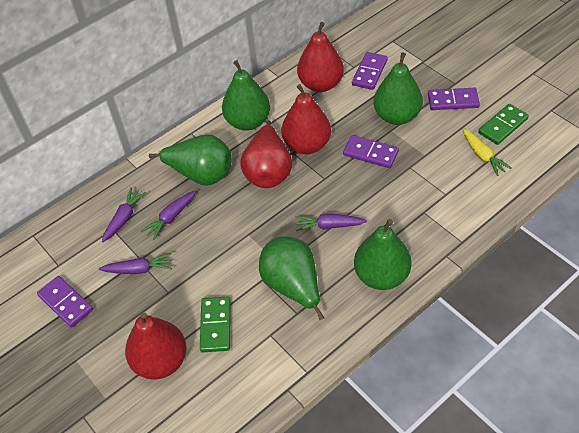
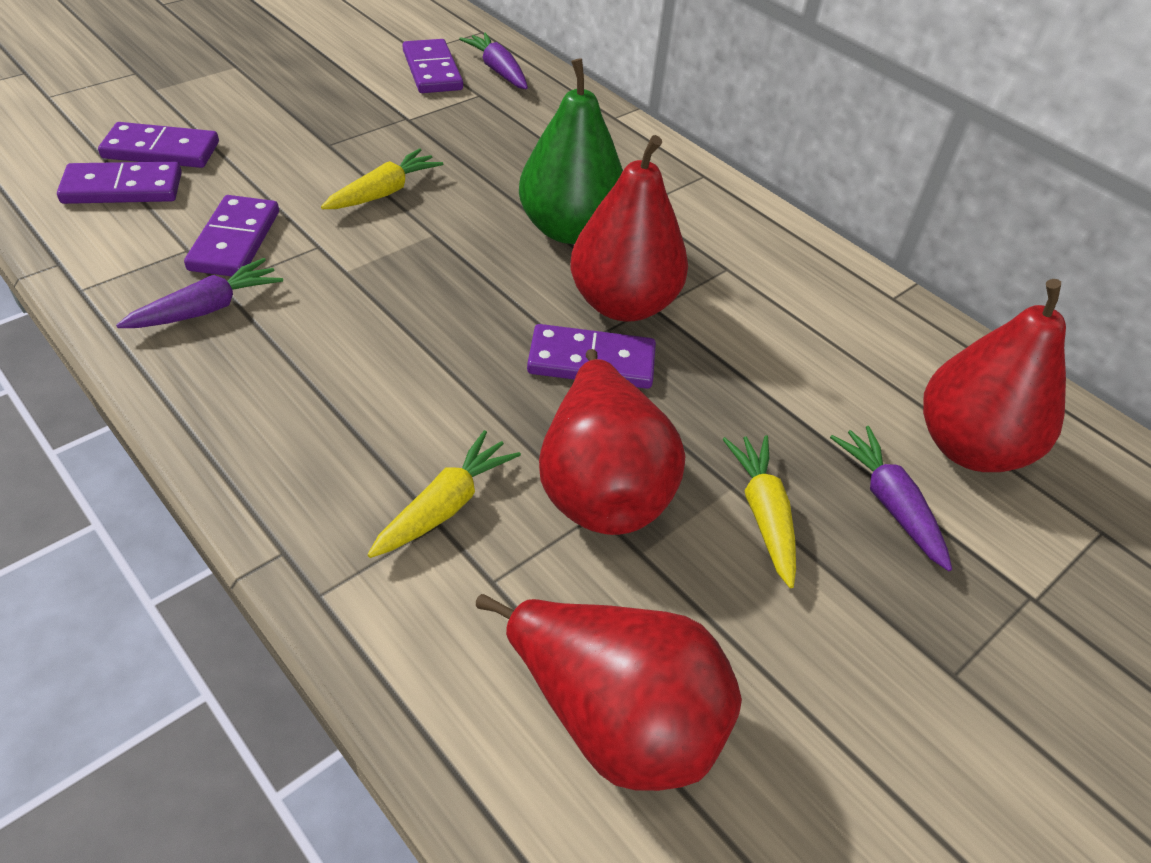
green domino: 2 -> 0
green pear: 5 -> 1
purple carrot: 4 -> 3
purple domino: 4 -> 5
yellow carrot: 1 -> 3

